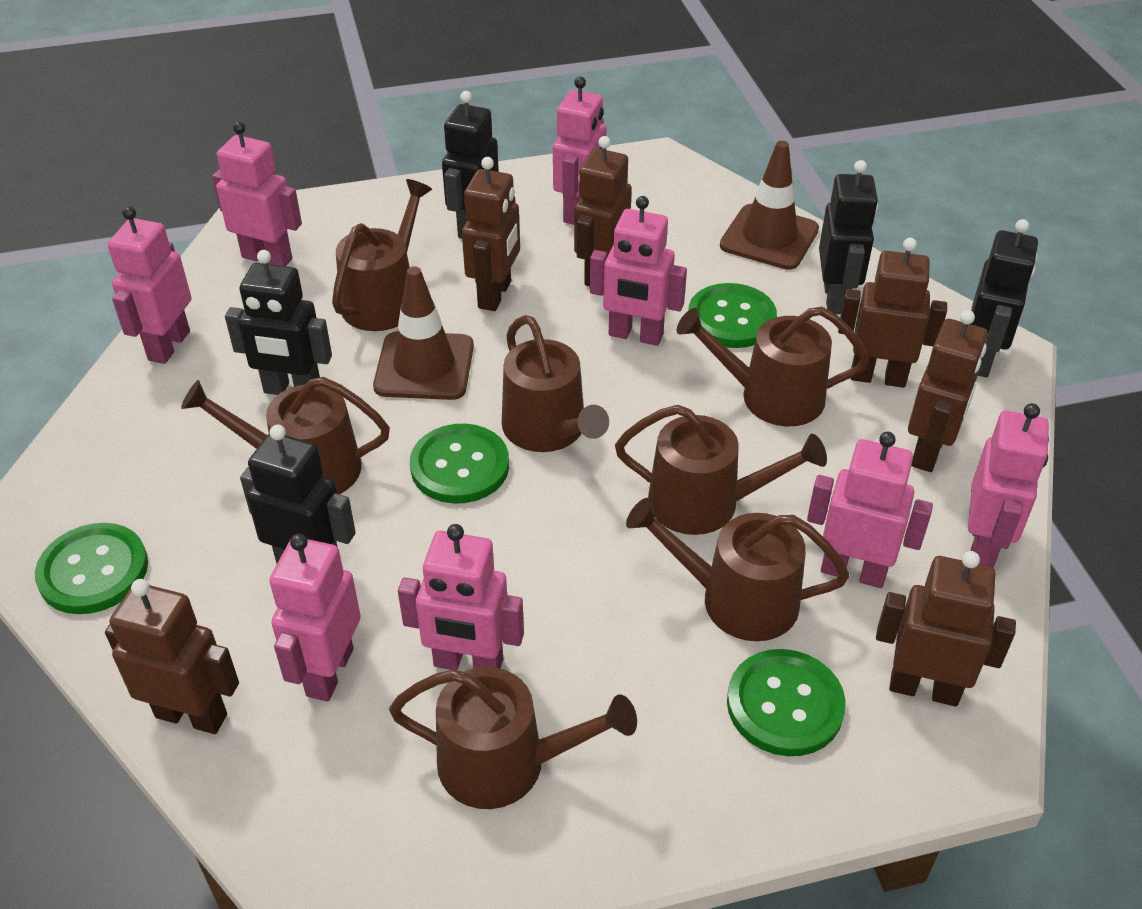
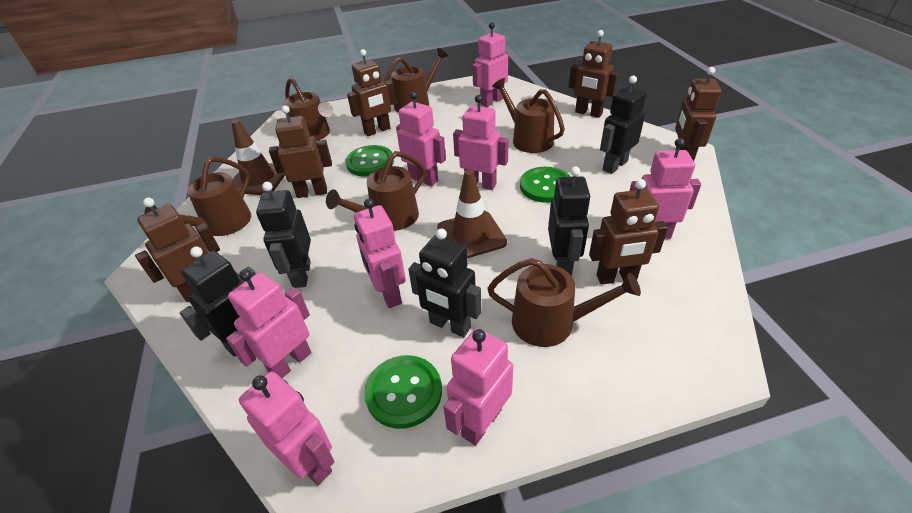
brown watering can: 7 -> 6
green button: 4 -> 3

